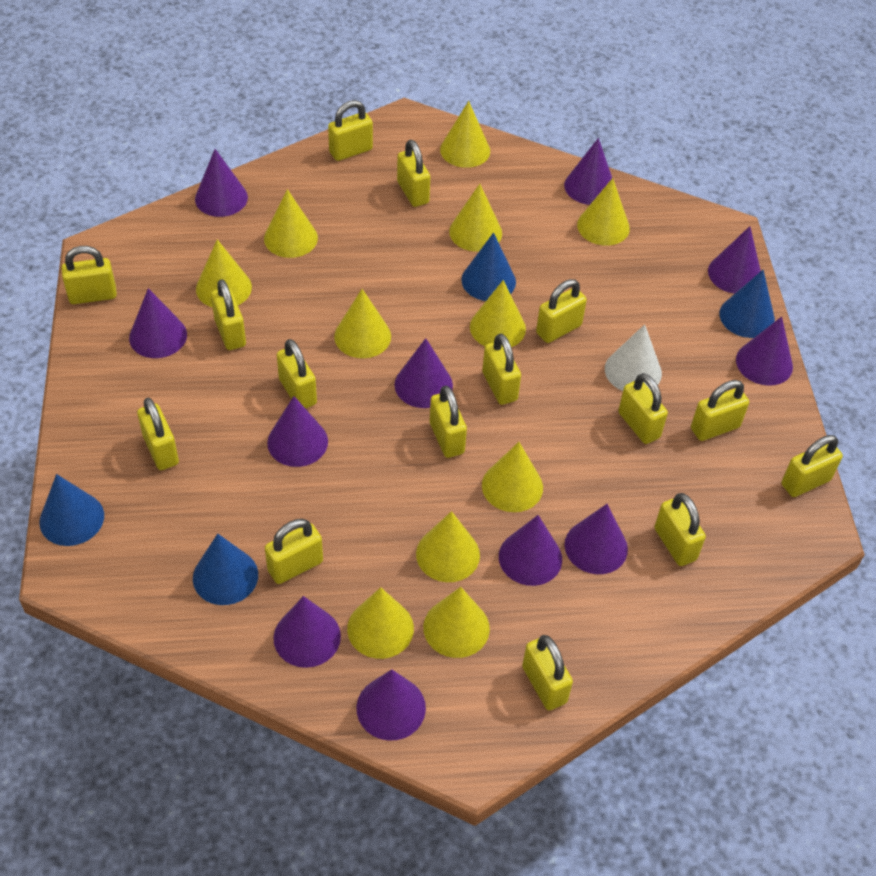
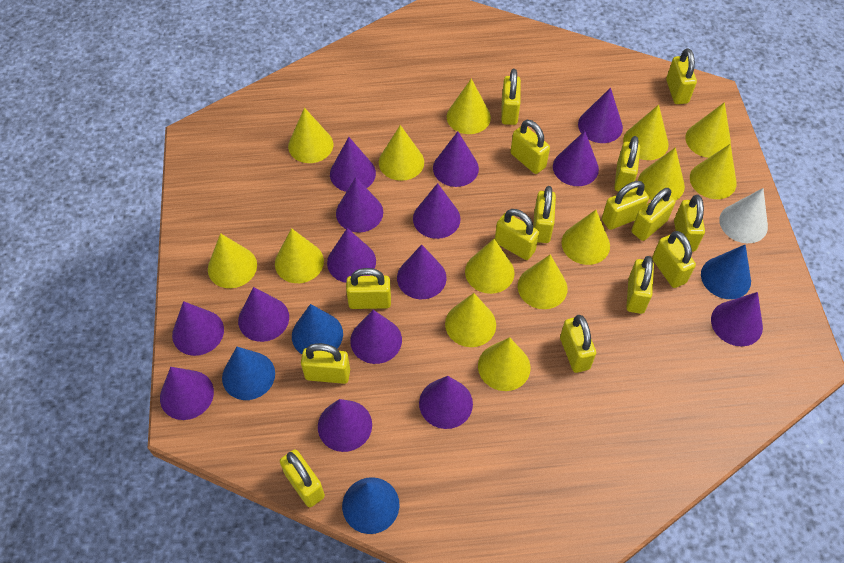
purple cone: 11 -> 15
yellow cone: 11 -> 14

